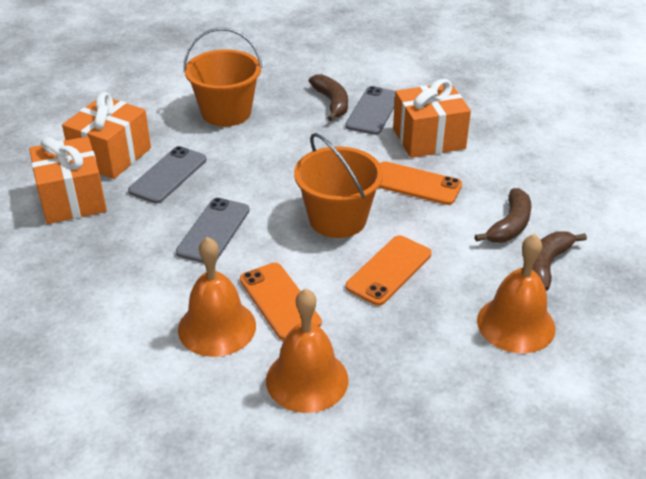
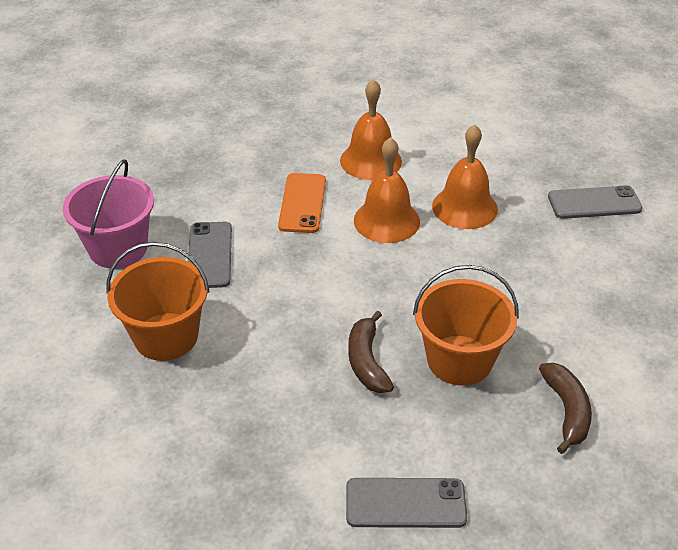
brown banana: 3 -> 2
orange gift: 3 -> 0
orange phone: 3 -> 1
pink bucket: 0 -> 1

